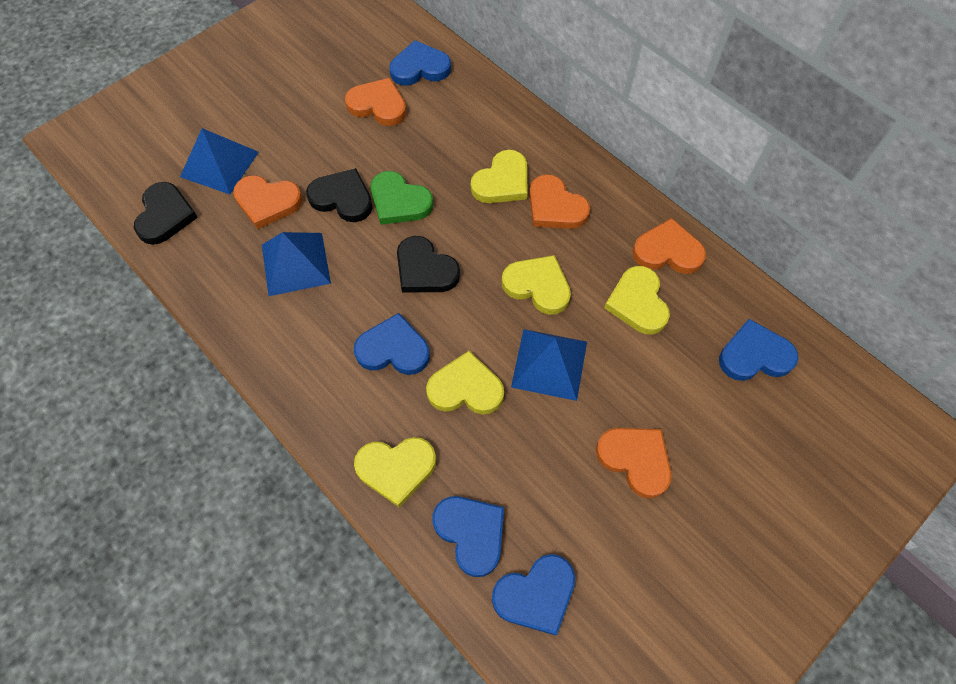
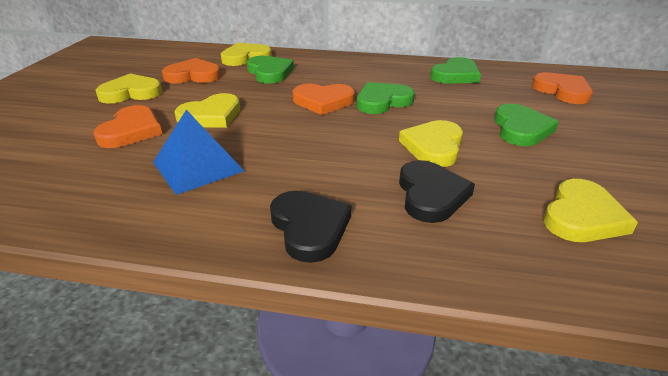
black heart: 3 -> 2
blue heart: 5 -> 0
blue pyramid: 3 -> 1
green heart: 1 -> 4
orange heart: 5 -> 4

